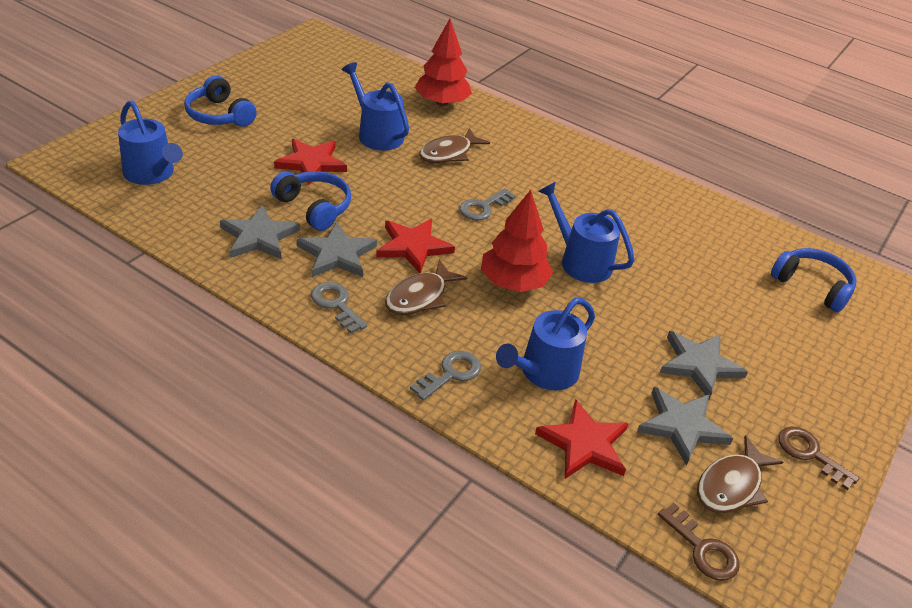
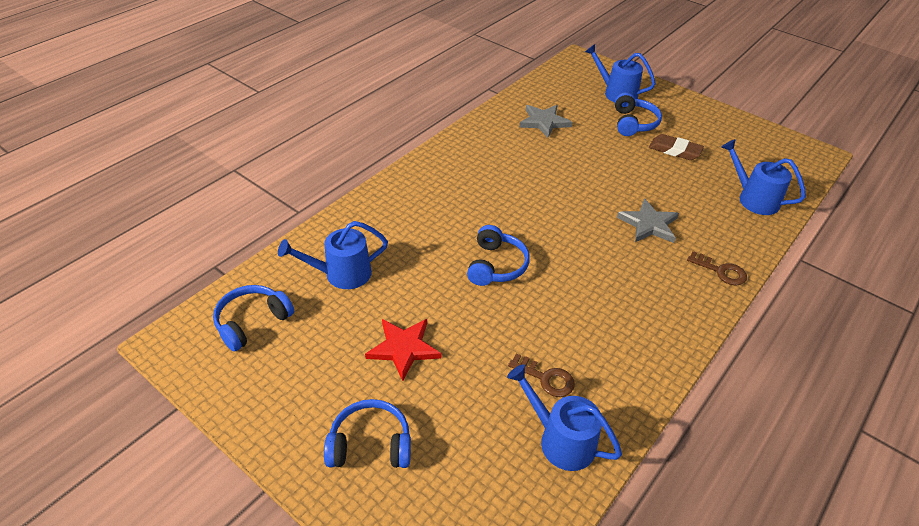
blue headphones: 3 -> 4
brown eraser: 0 -> 1
brown fish: 3 -> 0
grey key: 3 -> 0
grey star: 4 -> 2
red star: 3 -> 1
red tree: 2 -> 0

